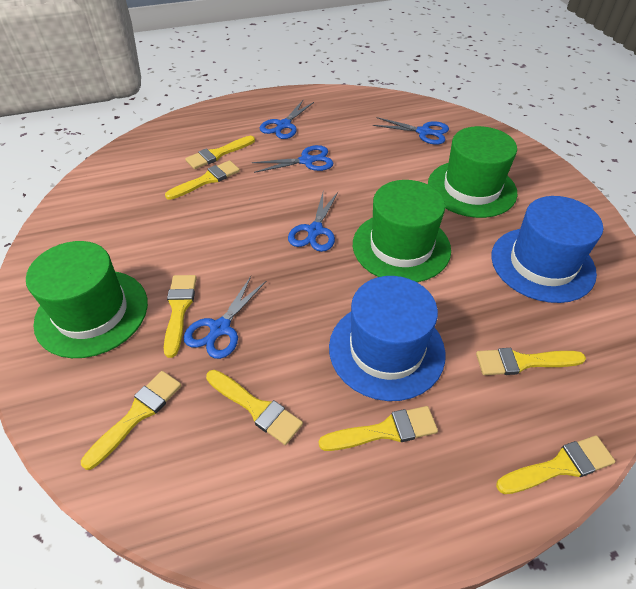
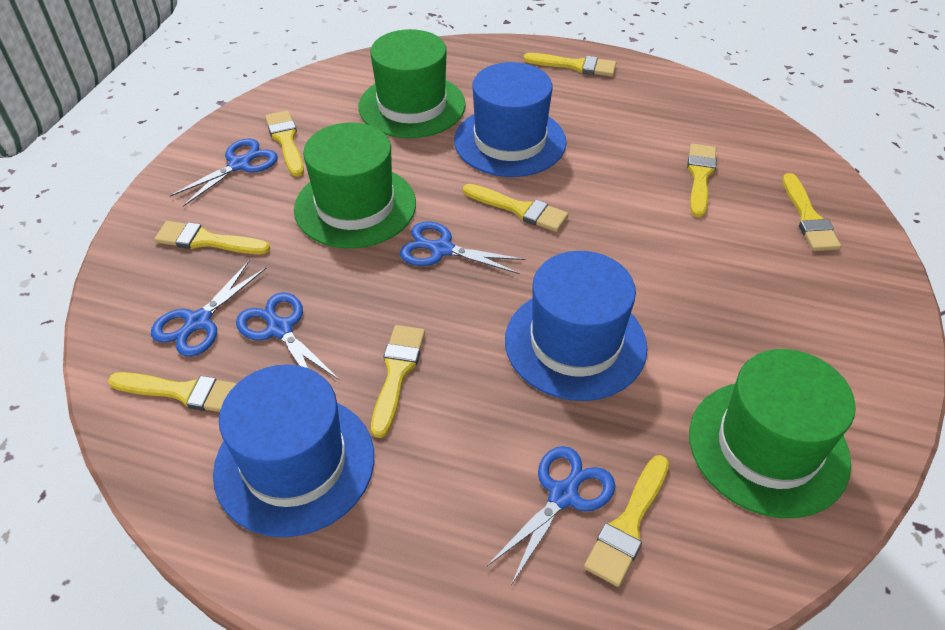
blue hat: 2 -> 3
yellow brush: 8 -> 9

